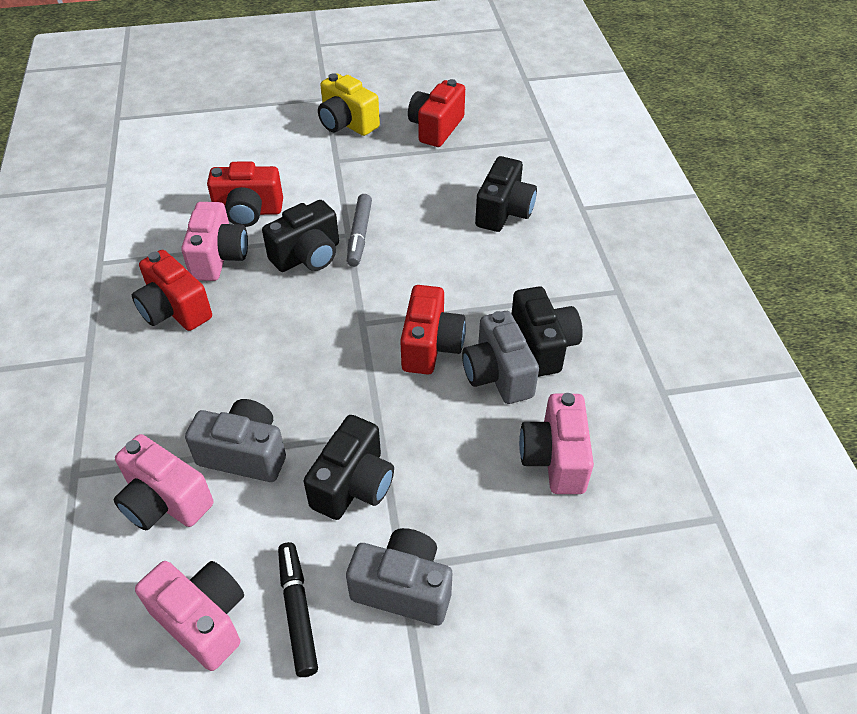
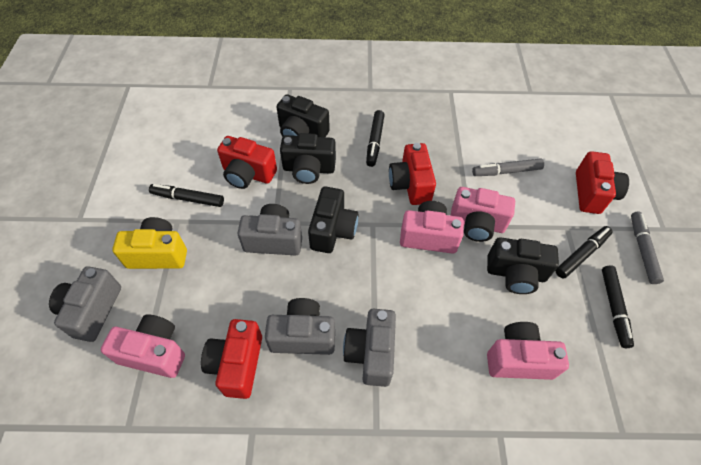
black marker: 1 -> 4
grey camera: 3 -> 4
grey marker: 1 -> 2

